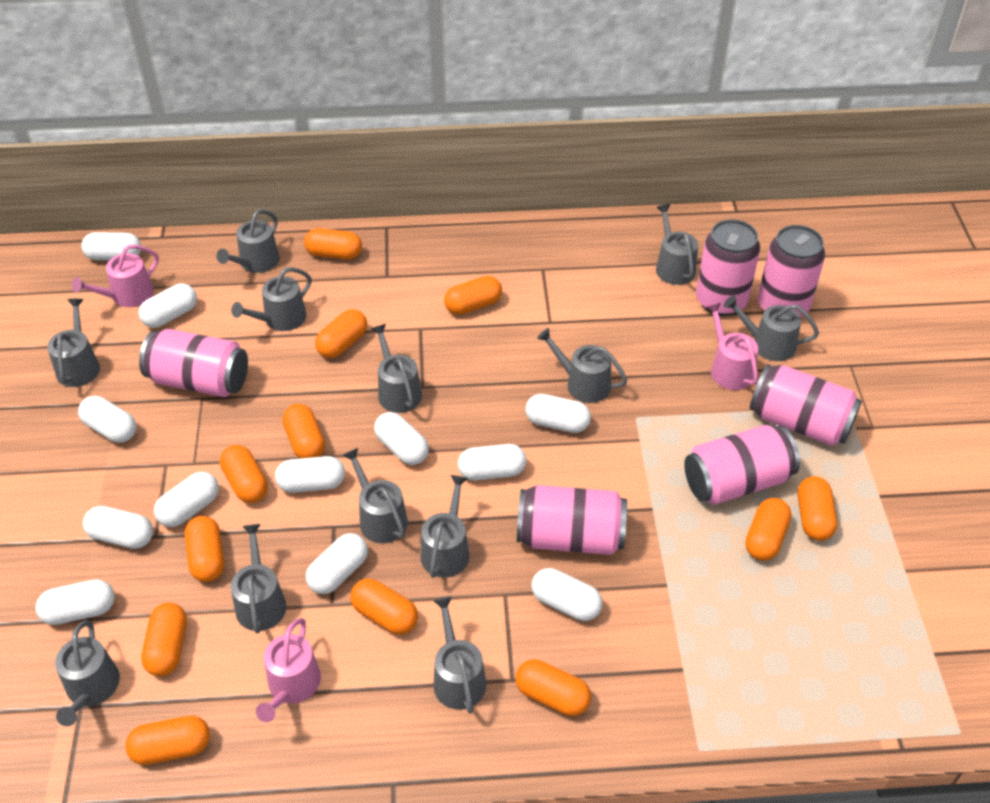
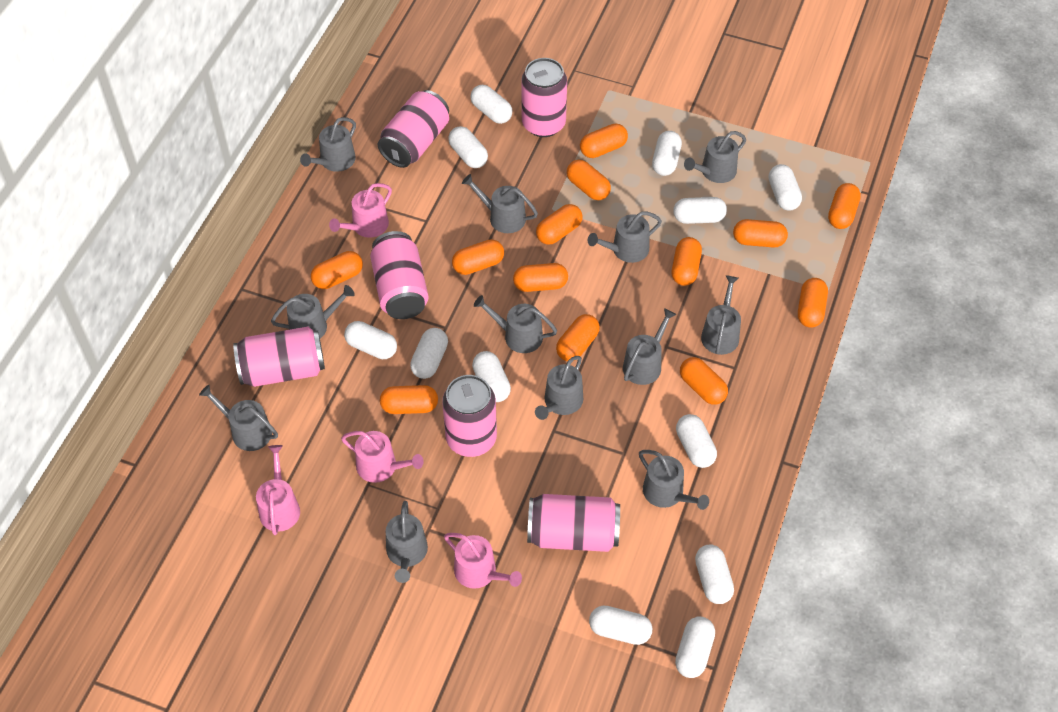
orange capsule: 12 -> 13
pink watering can: 3 -> 4

